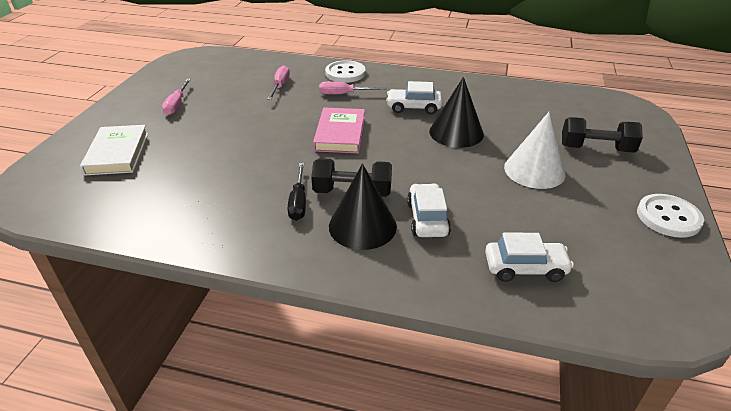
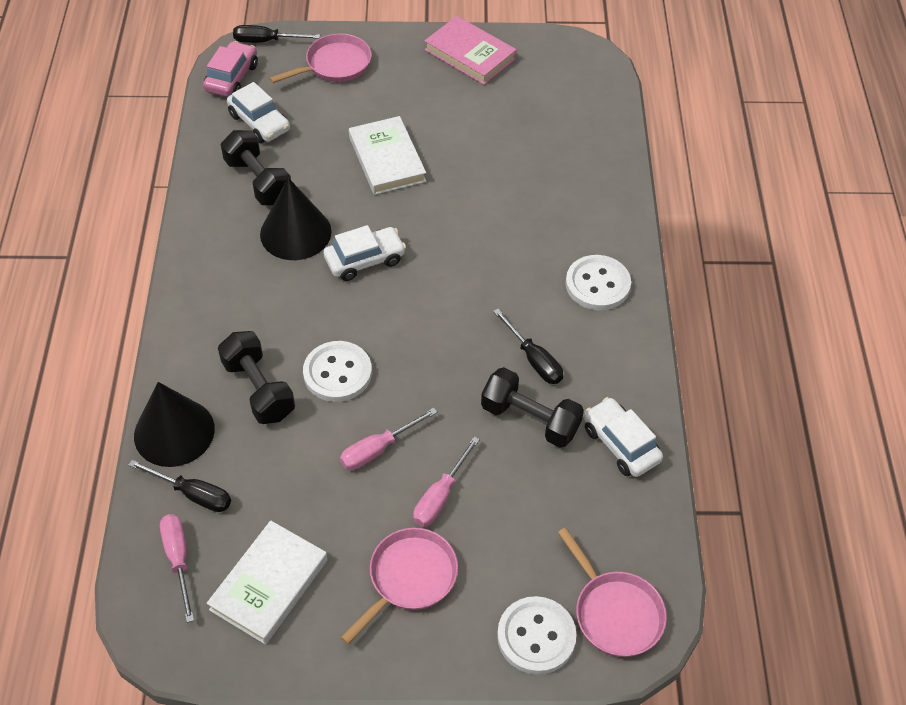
black dumbbell: 2 -> 3
black screwdriver: 1 -> 3
pink car: 0 -> 1
pink pan: 0 -> 3
white book: 1 -> 2
white button: 2 -> 3
white cone: 1 -> 0

